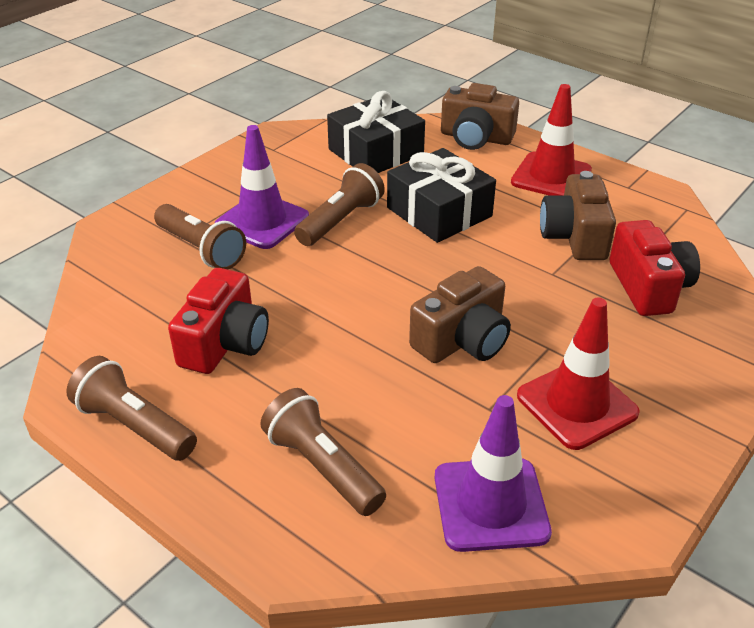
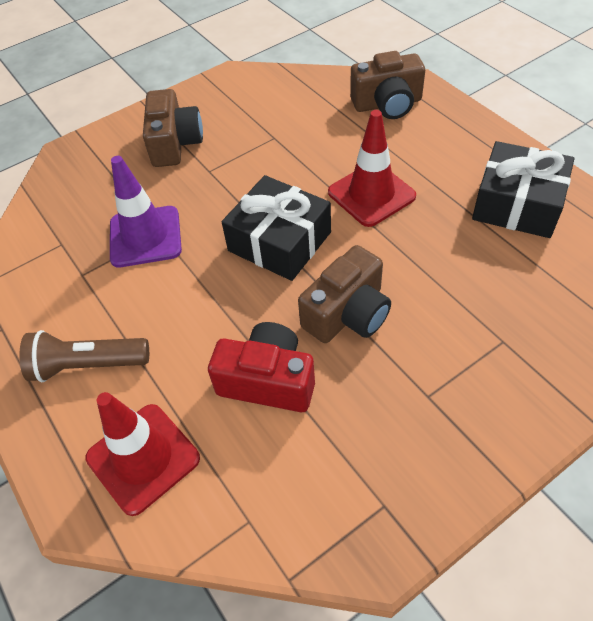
brown flashlight: 4 -> 1
purple traffic cone: 2 -> 1
red camera: 2 -> 1

